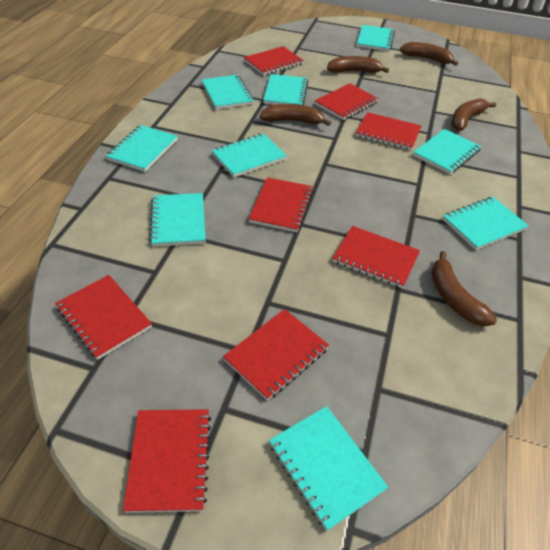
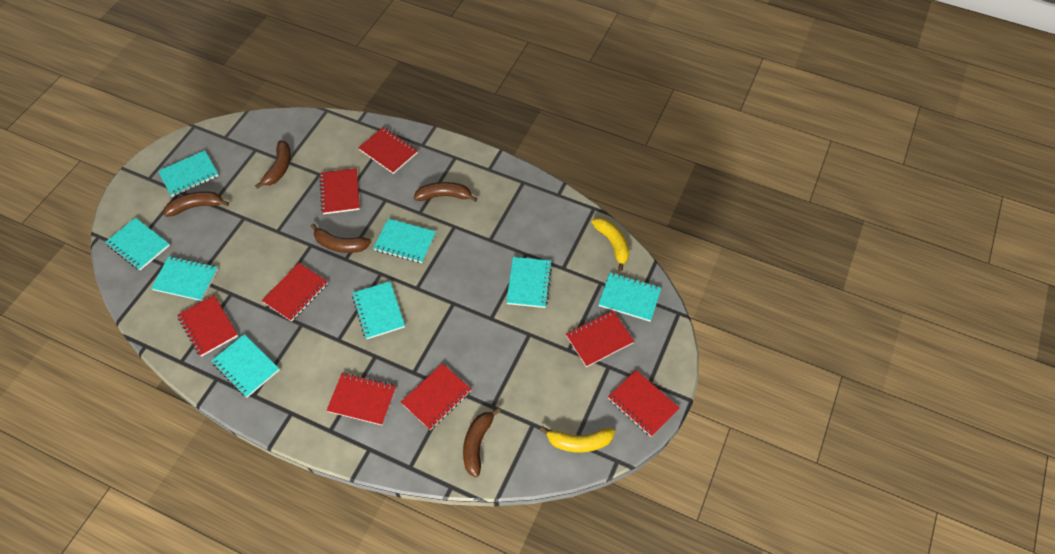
turquoise notebook: 9 -> 8
yellow banana: 0 -> 2

